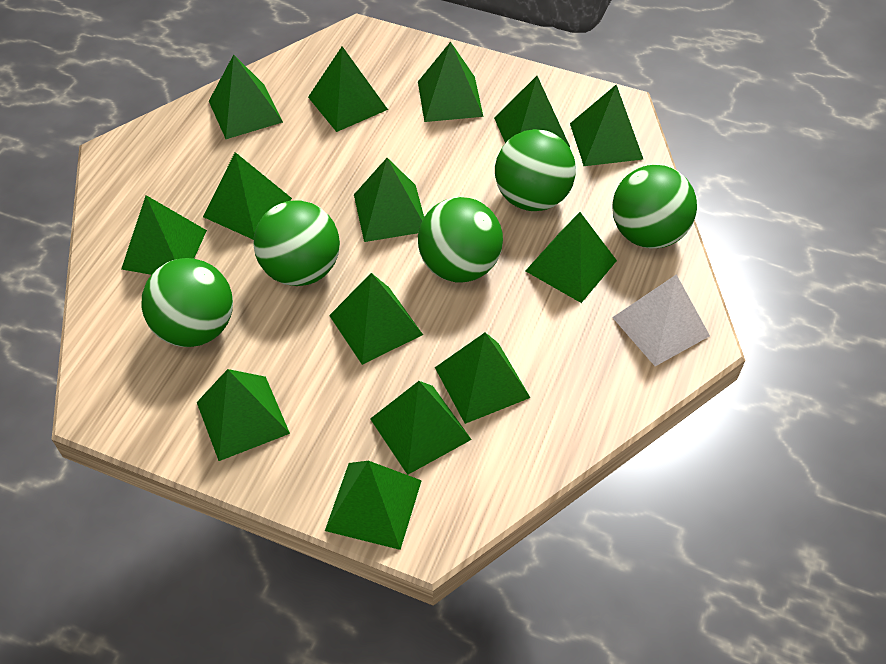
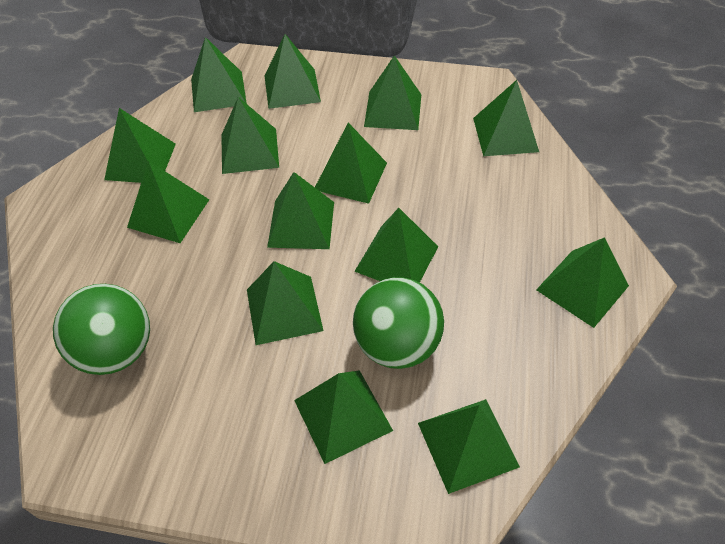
green ball: 5 -> 2
white pyramid: 1 -> 0

